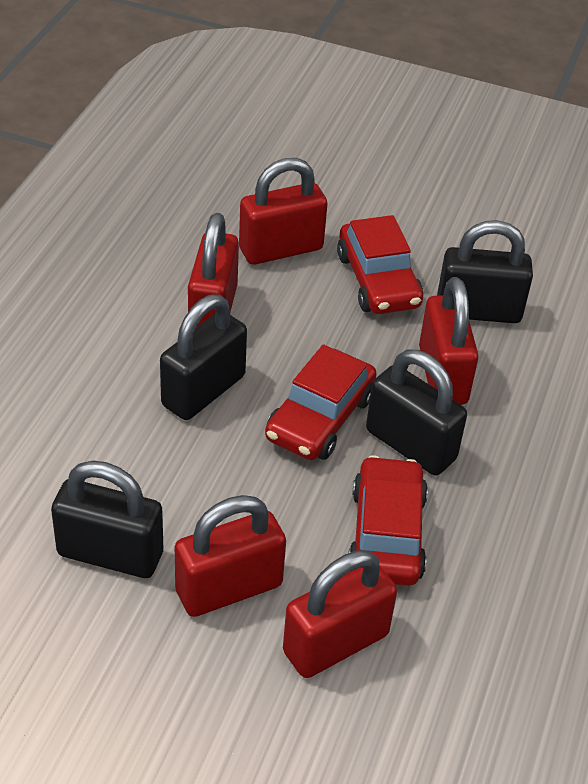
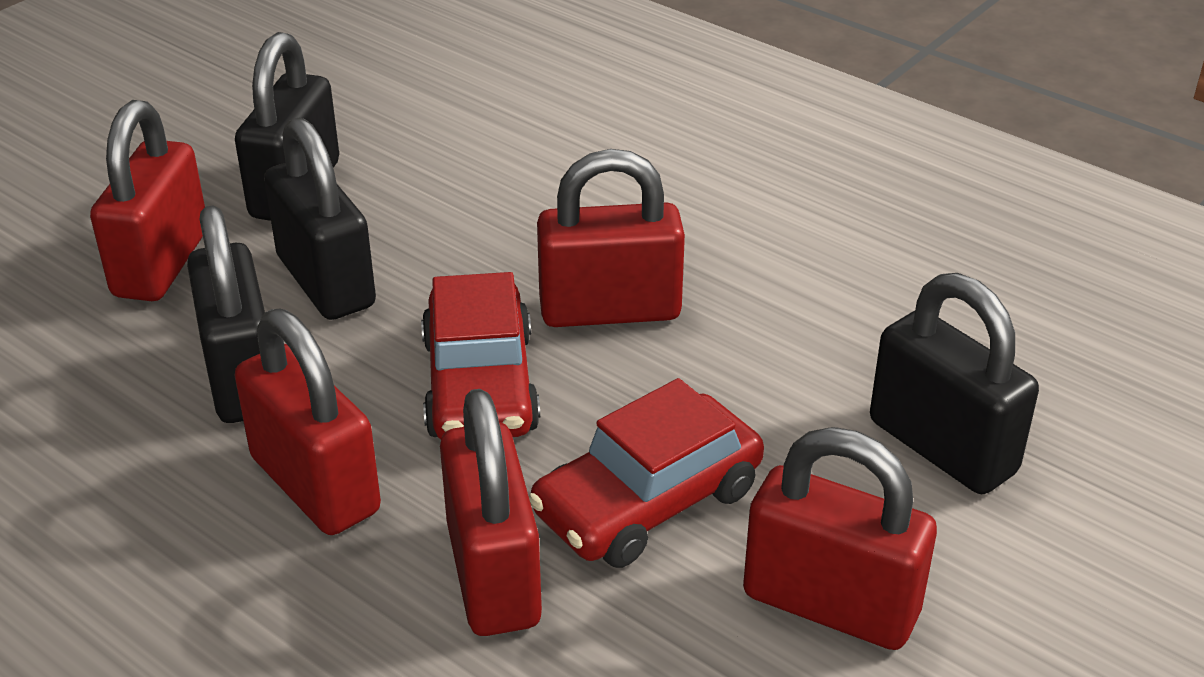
red car: 3 -> 2

